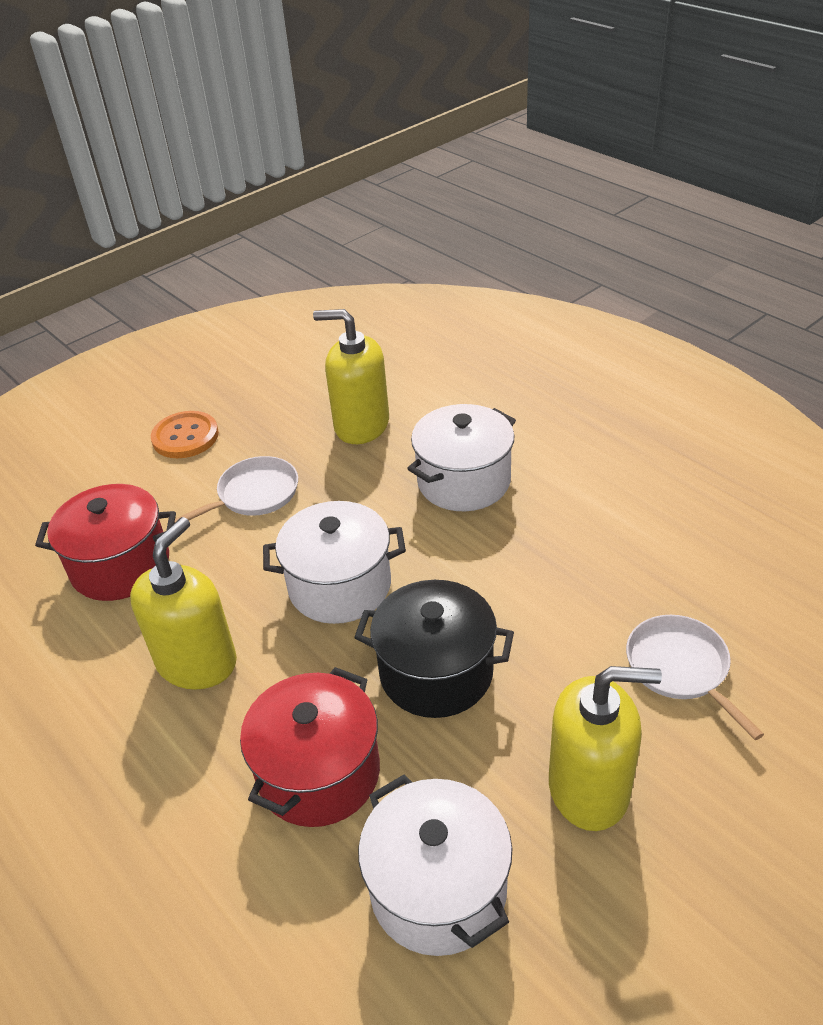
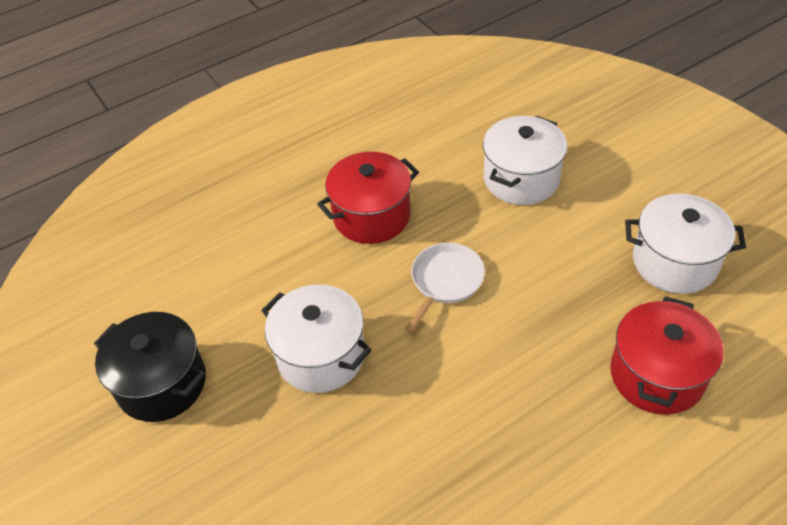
orange button: 1 -> 0
white pan: 2 -> 1
yellow soap dispenser: 3 -> 0

